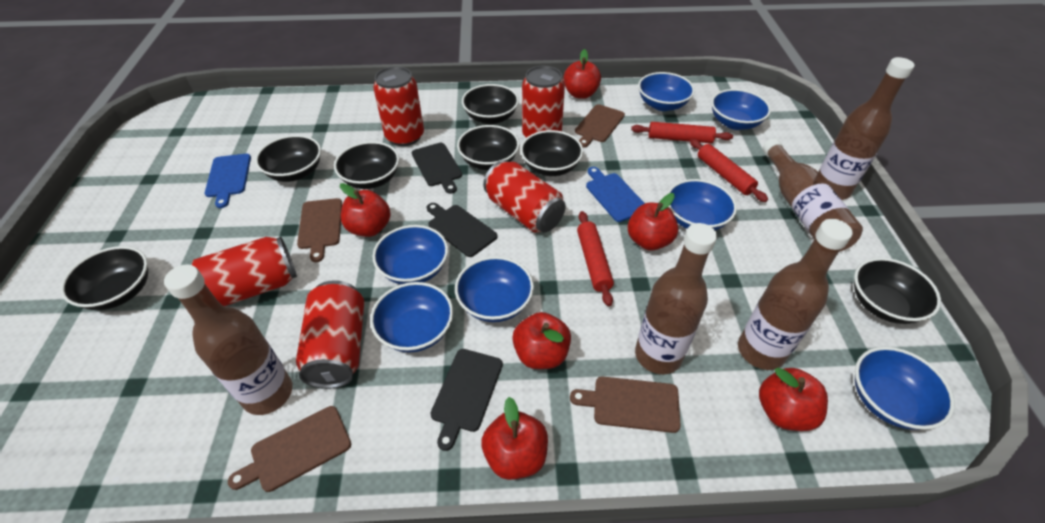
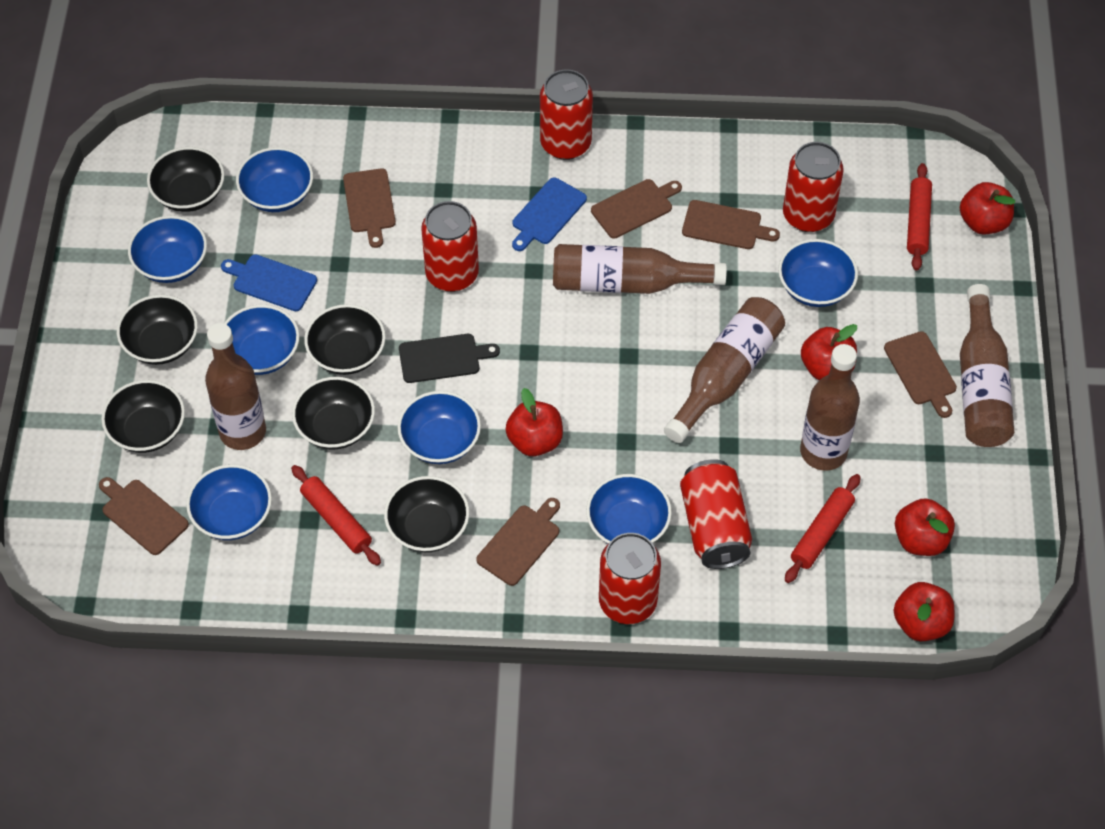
black bowl: 7 -> 6
black cutting board: 3 -> 1
brown cutting board: 4 -> 6
red apple: 6 -> 5

